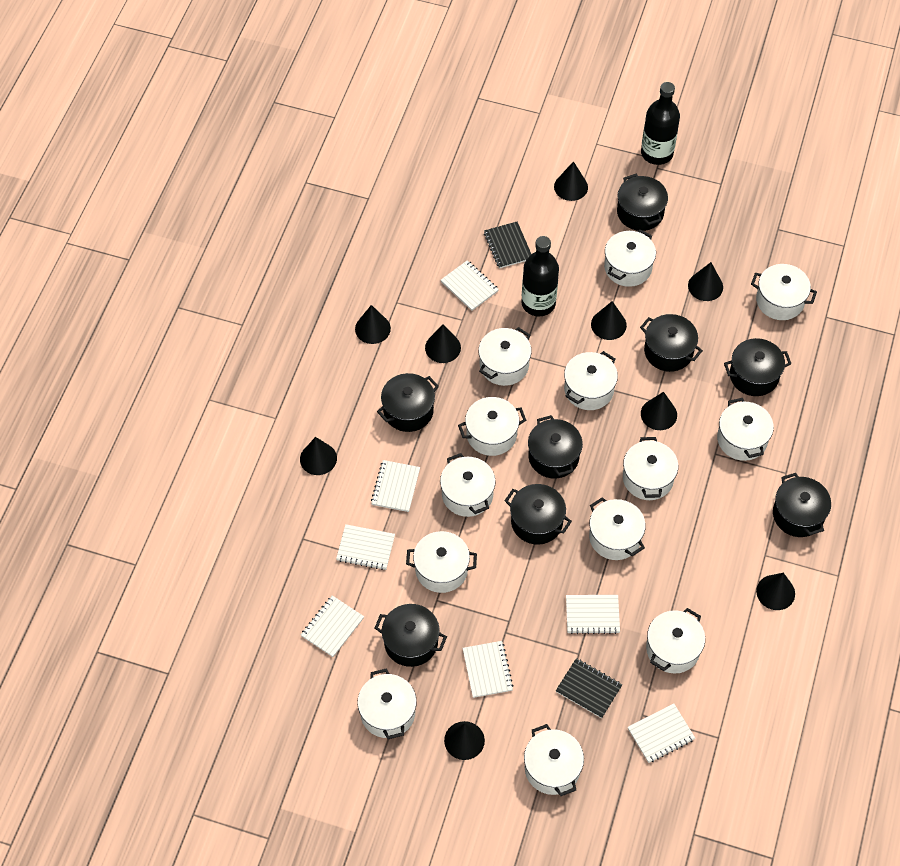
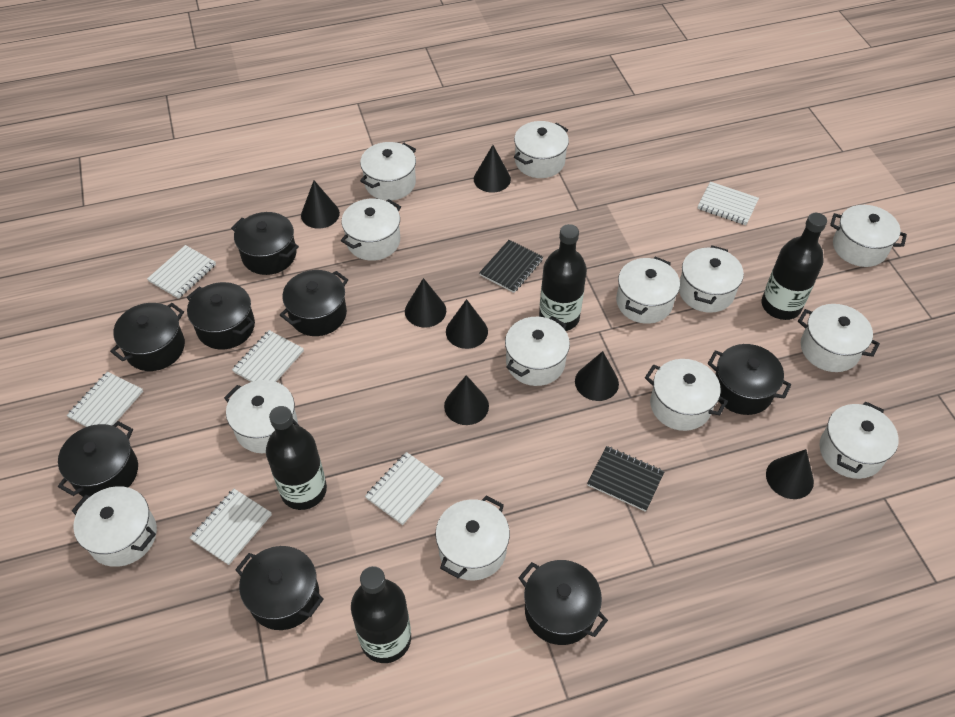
black bottle: 2 -> 4
black cone: 9 -> 7
white notebook: 7 -> 6

